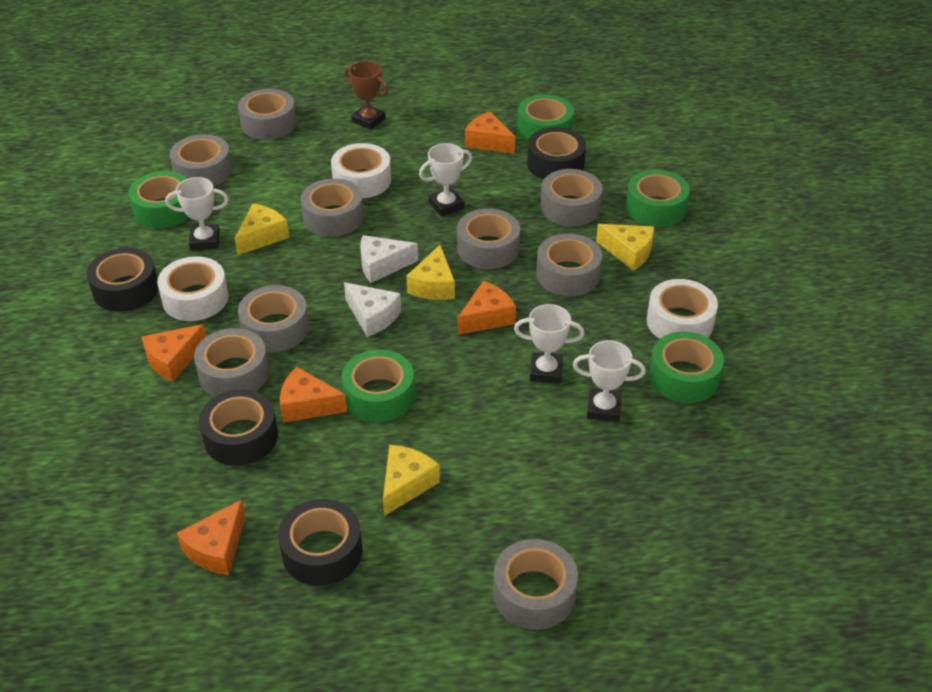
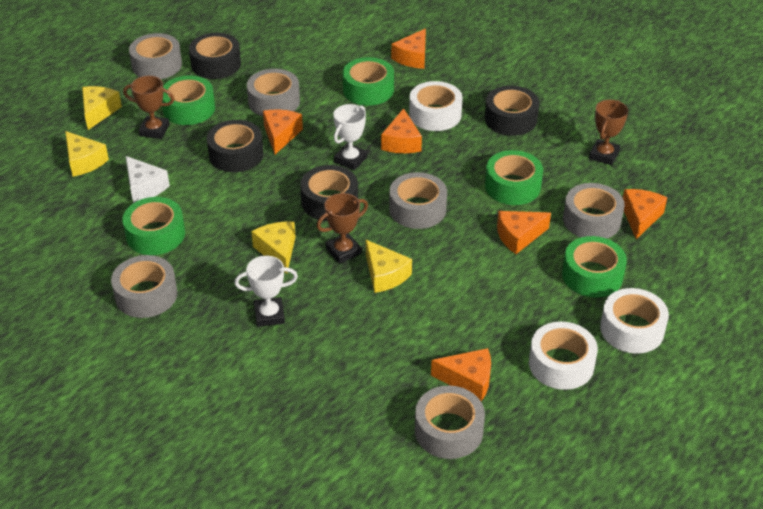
brown trophy: 1 -> 3
grey tape: 9 -> 6
orange cheese: 5 -> 6
white cheese: 2 -> 1
white trophy: 4 -> 2

